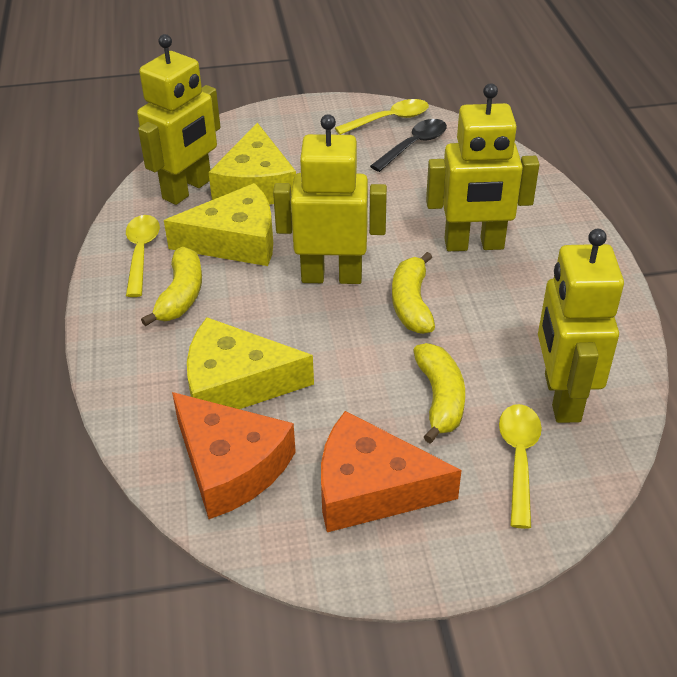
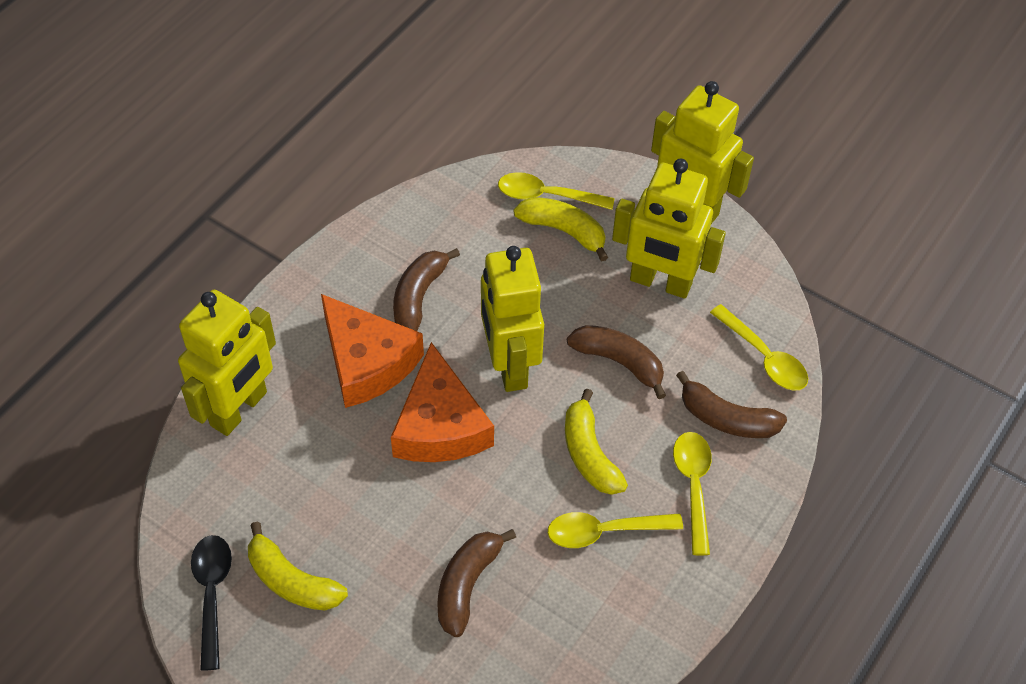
brown banana: 0 -> 4
yellow cheese: 3 -> 0
yellow spoon: 3 -> 4

